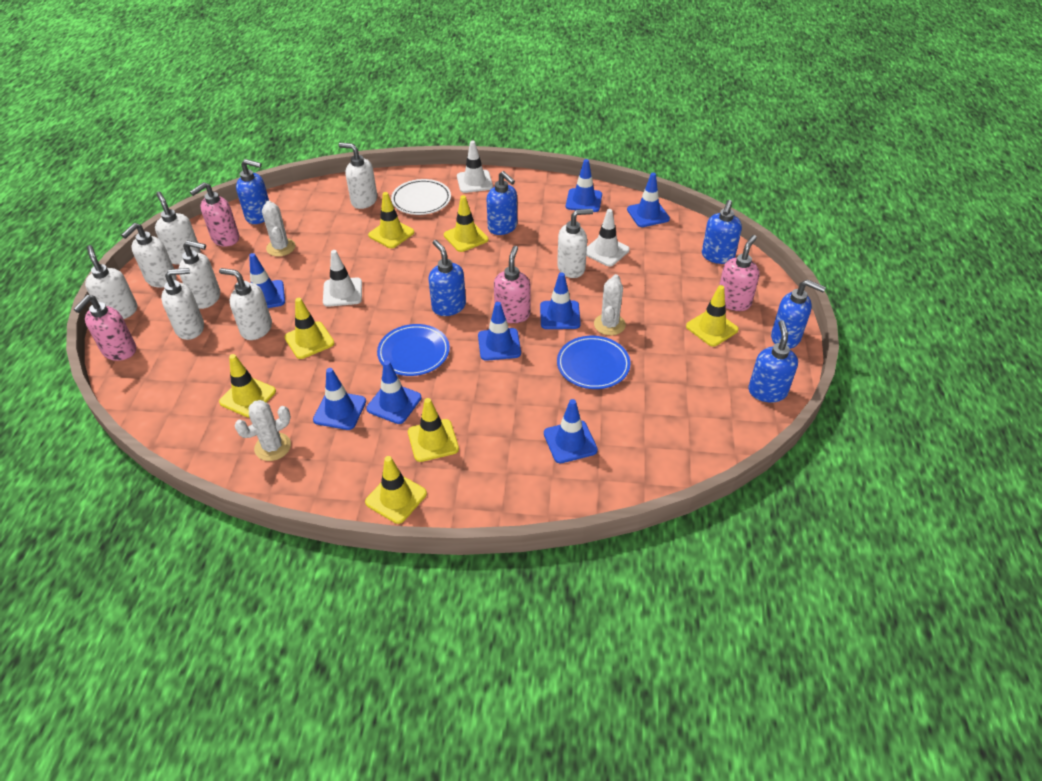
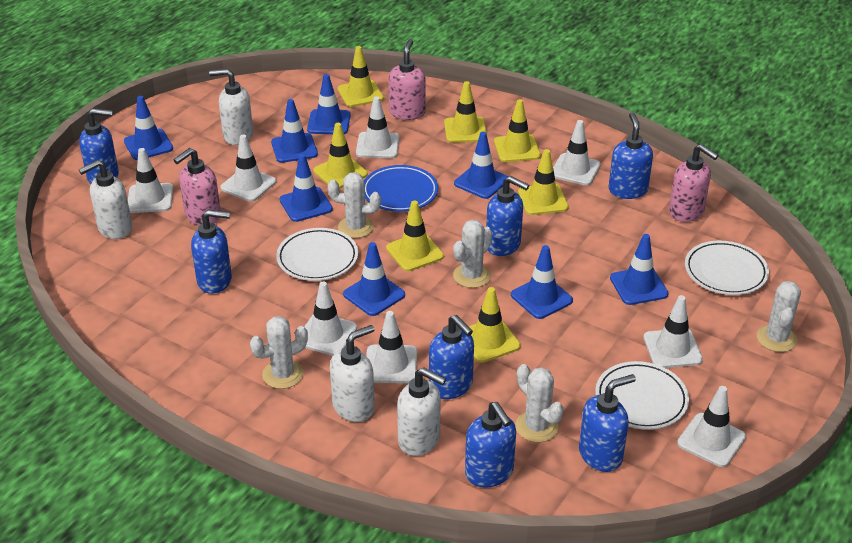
blue plate: 2 -> 1
blue soap dispenser: 6 -> 7
pink soap dispenser: 4 -> 3
white cactus: 3 -> 5
white plate: 1 -> 3
white soap dispenser: 8 -> 4
white traffic cone: 3 -> 8

